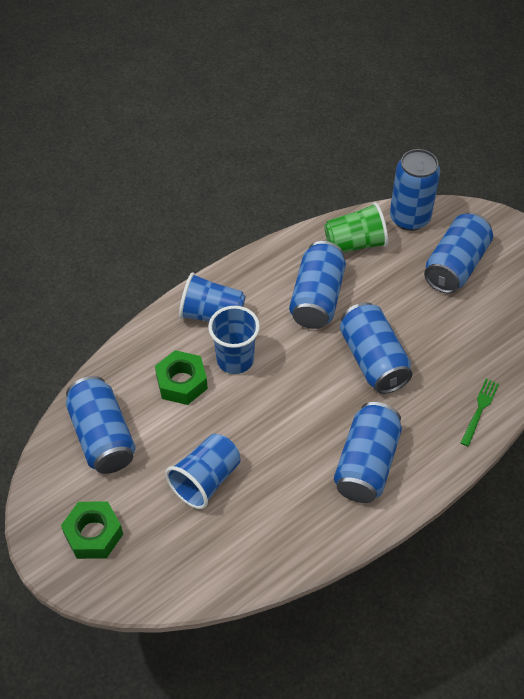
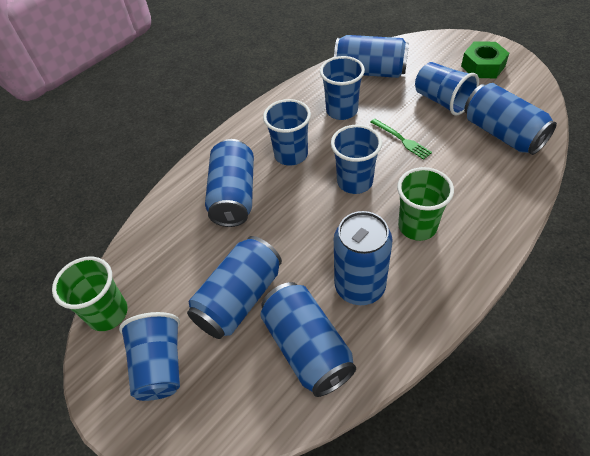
blue cup: 3 -> 5
green cup: 1 -> 2
green nut: 2 -> 1

